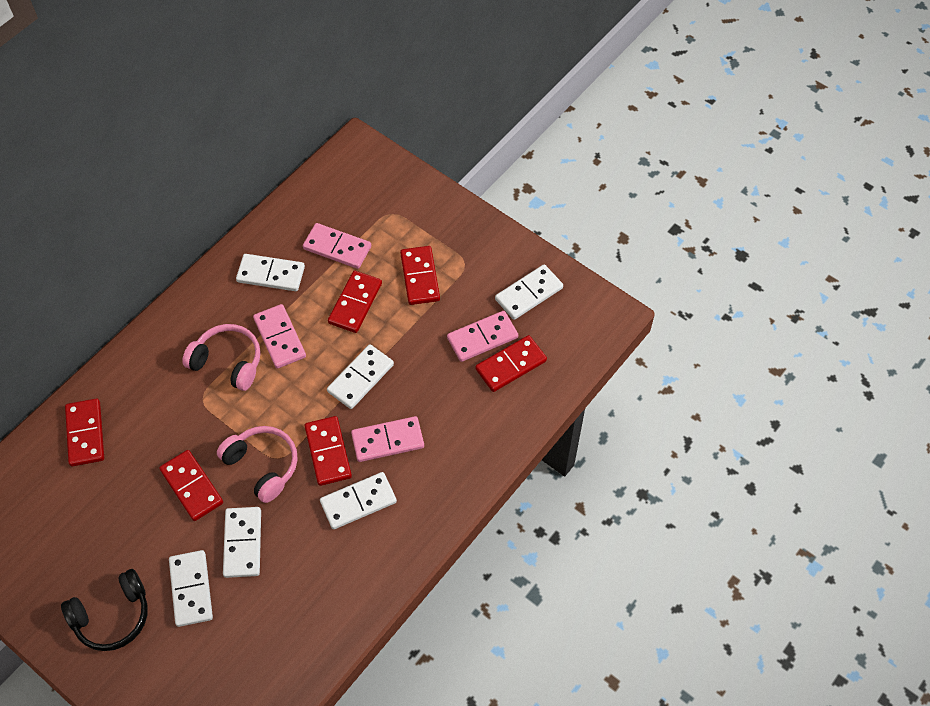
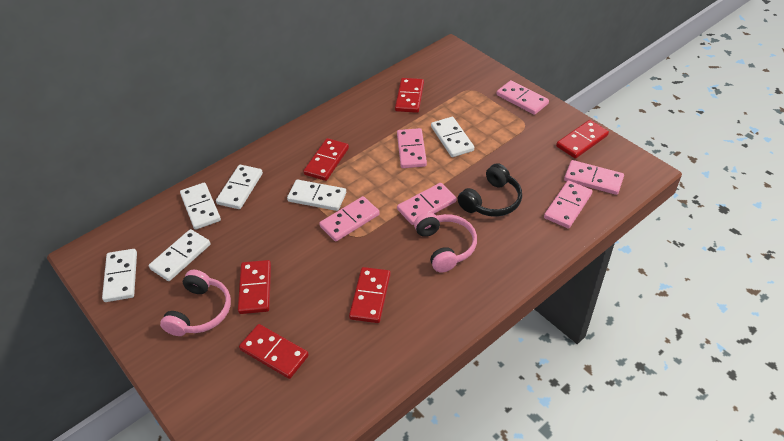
pink domino: 4 -> 6

